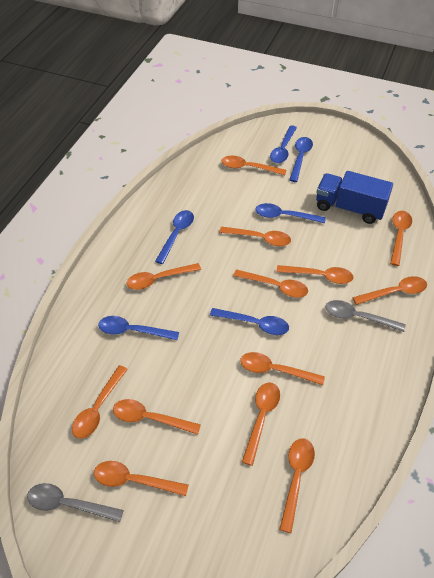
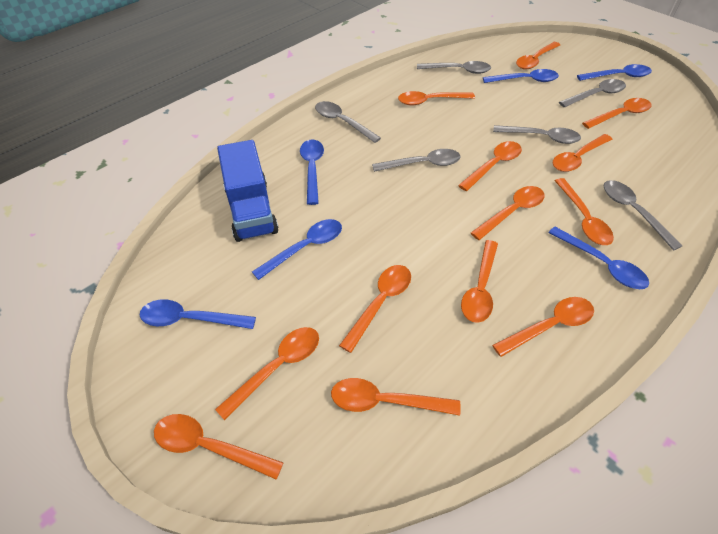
grey spoon: 2 -> 6

